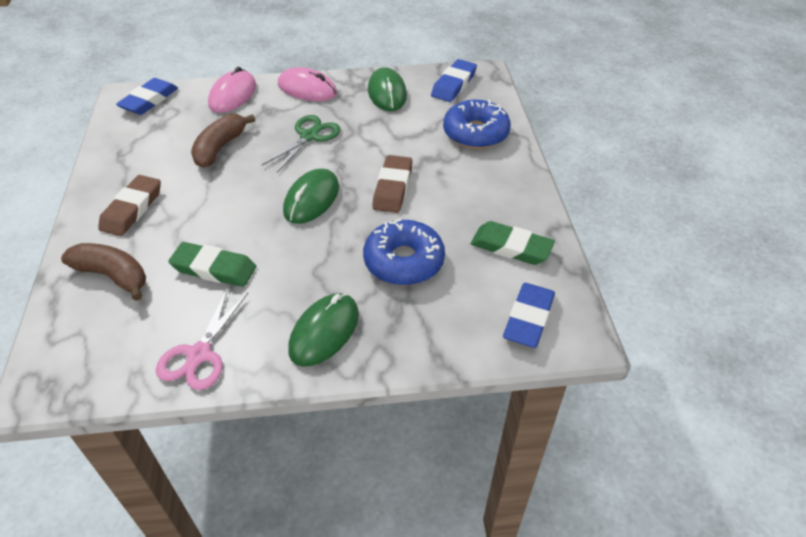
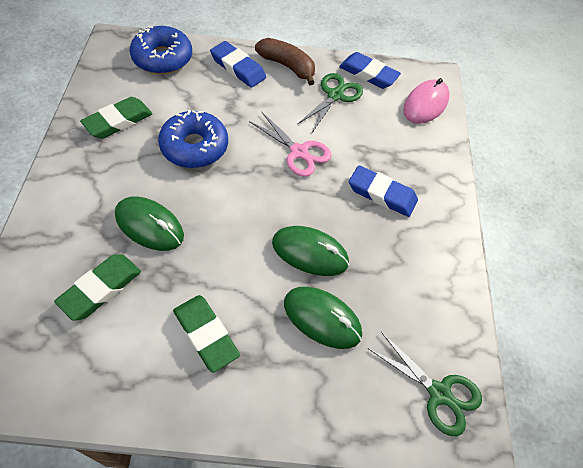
brown banana: 2 -> 1
brown eraser: 2 -> 0
green eraser: 2 -> 3
green scissors: 1 -> 2
pink mouse: 2 -> 1

